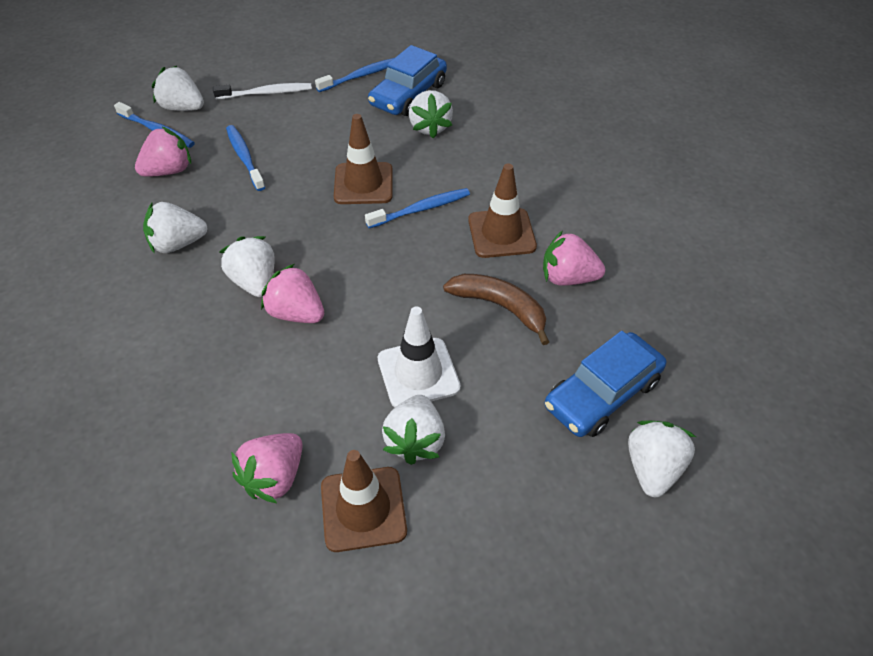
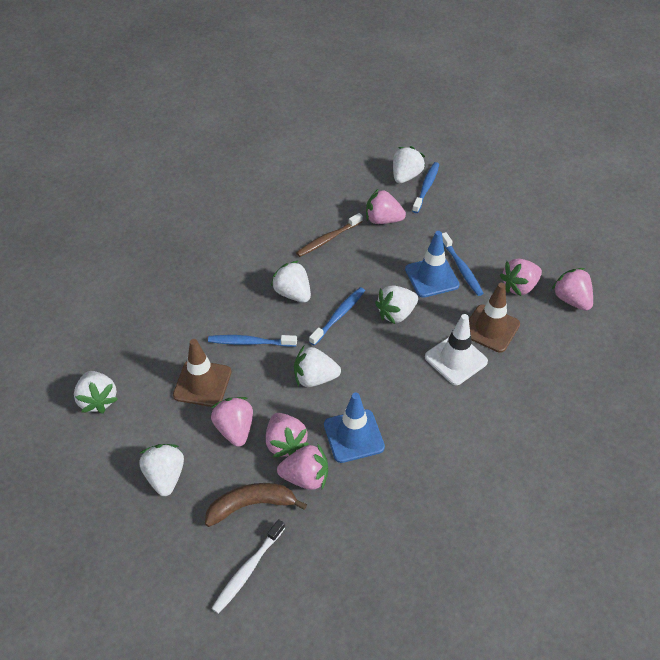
blue car: 2 -> 0
blue traffic cone: 0 -> 2
brown toothbrush: 0 -> 1
brown traffic cone: 3 -> 2
pink strawberry: 4 -> 6

